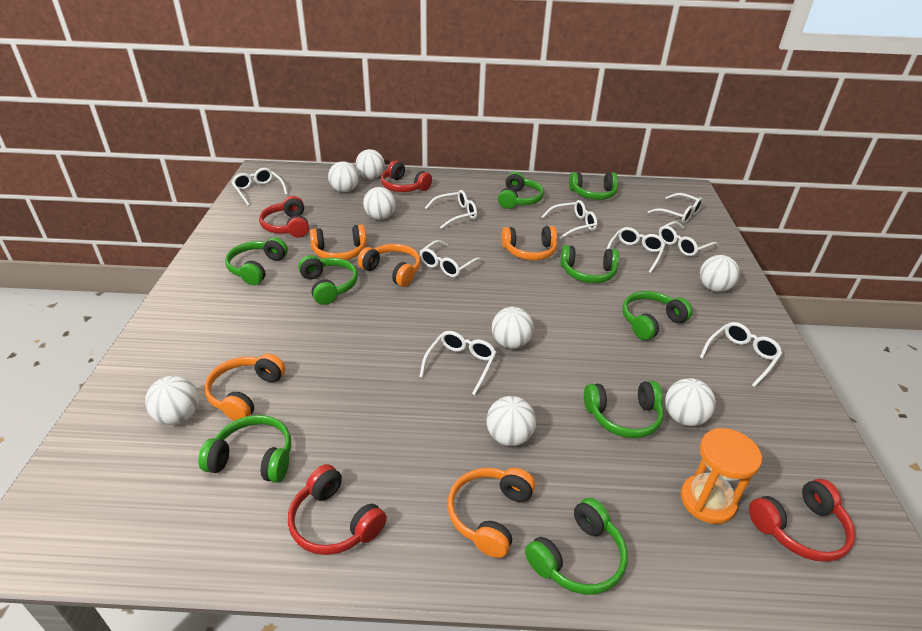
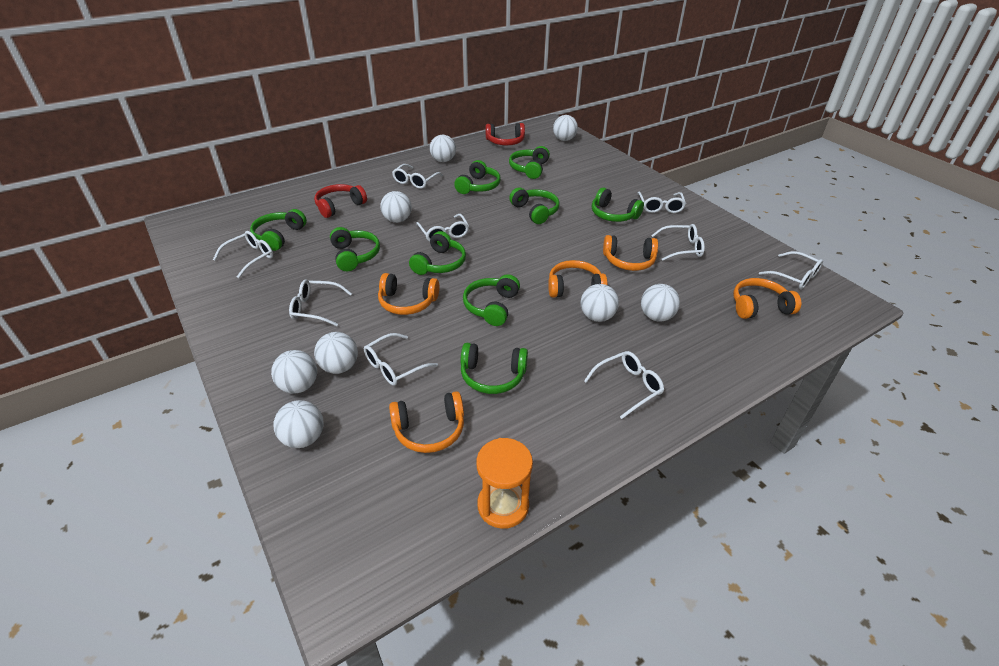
red headphones: 4 -> 2

